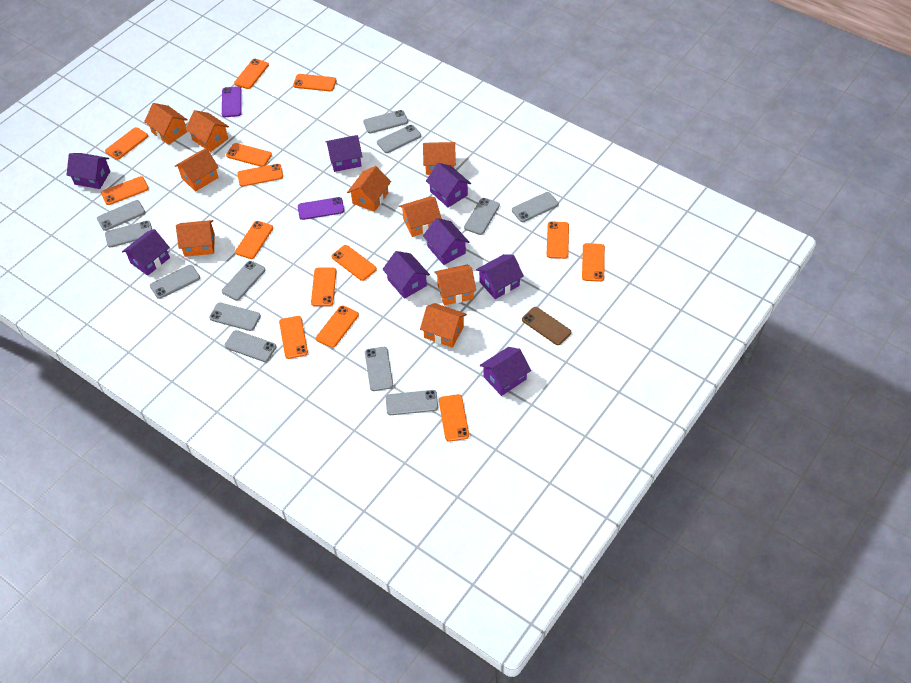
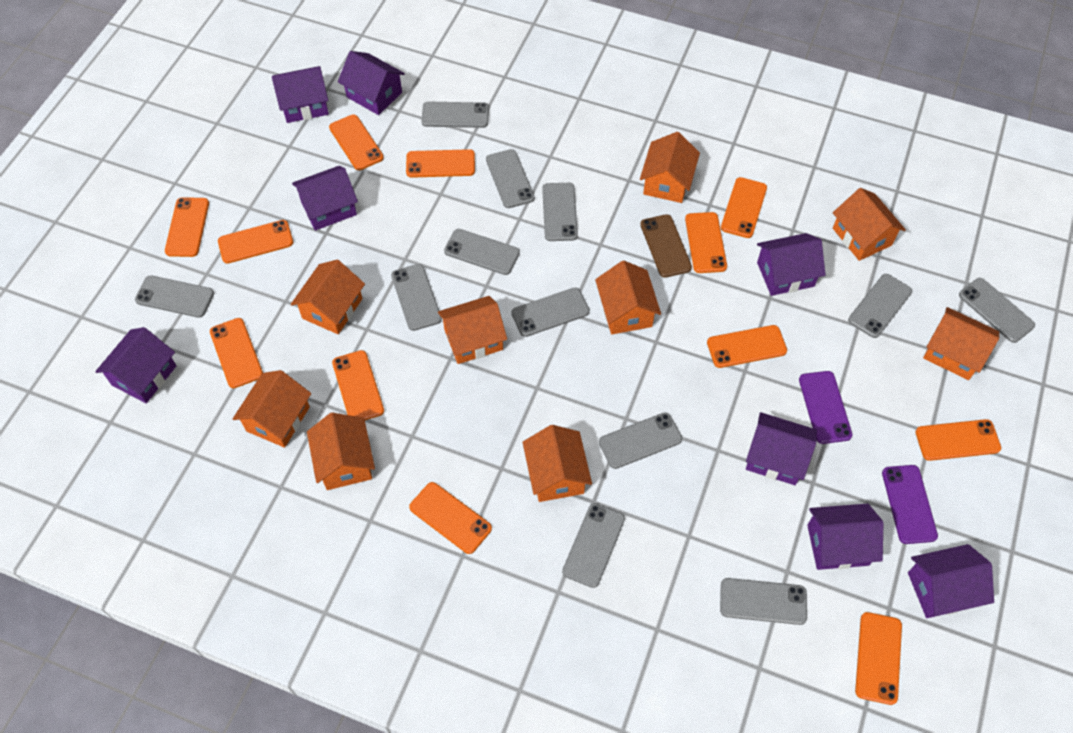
orange phone: 14 -> 12

